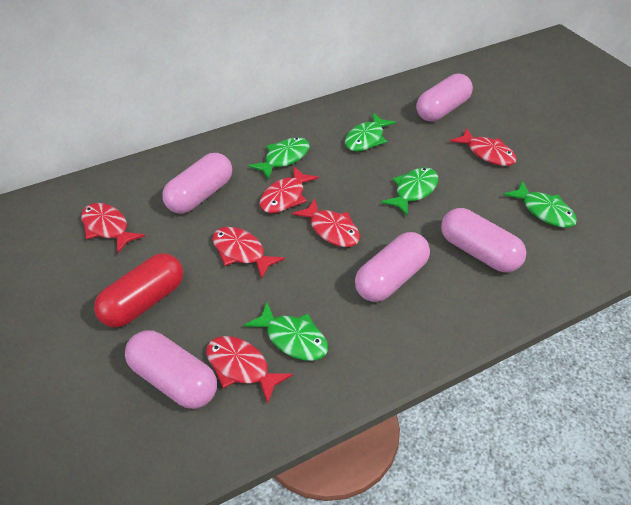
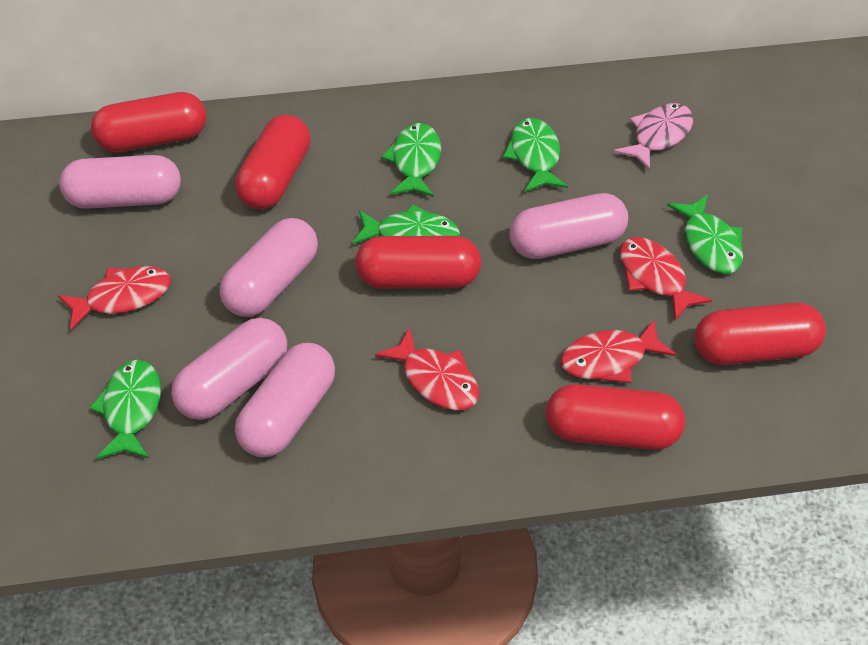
pink fish: 0 -> 1
red capsule: 1 -> 5
red fish: 6 -> 4

